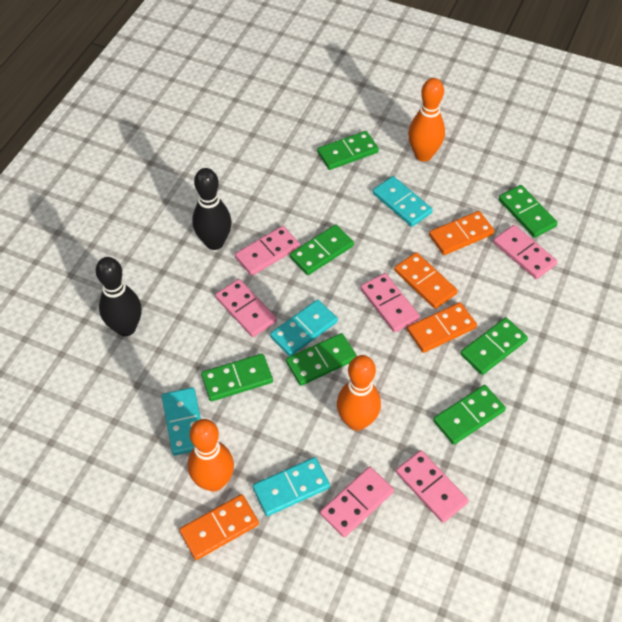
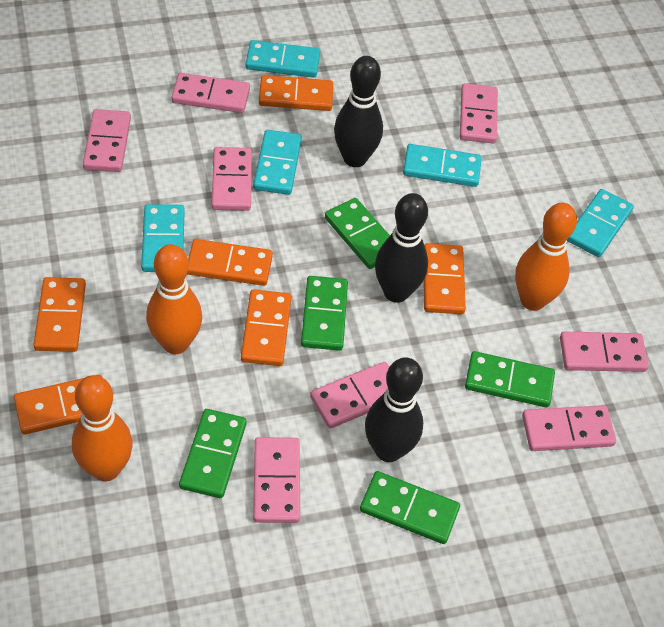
black bowling pin: 2 -> 3
green domino: 7 -> 5
orange domino: 4 -> 6
pink domino: 6 -> 8
turquoise domino: 4 -> 5

